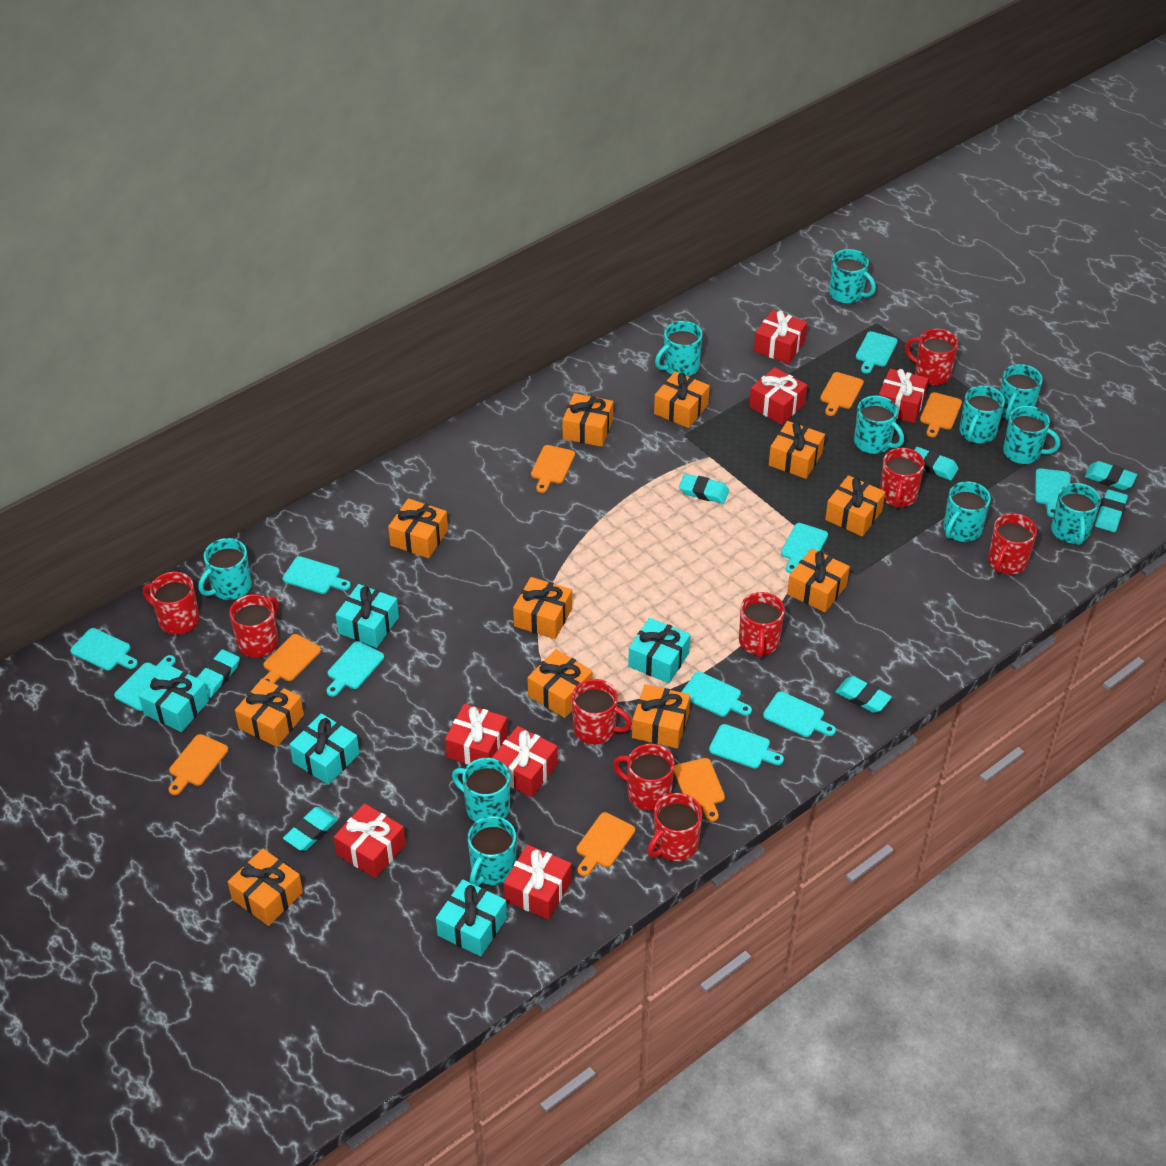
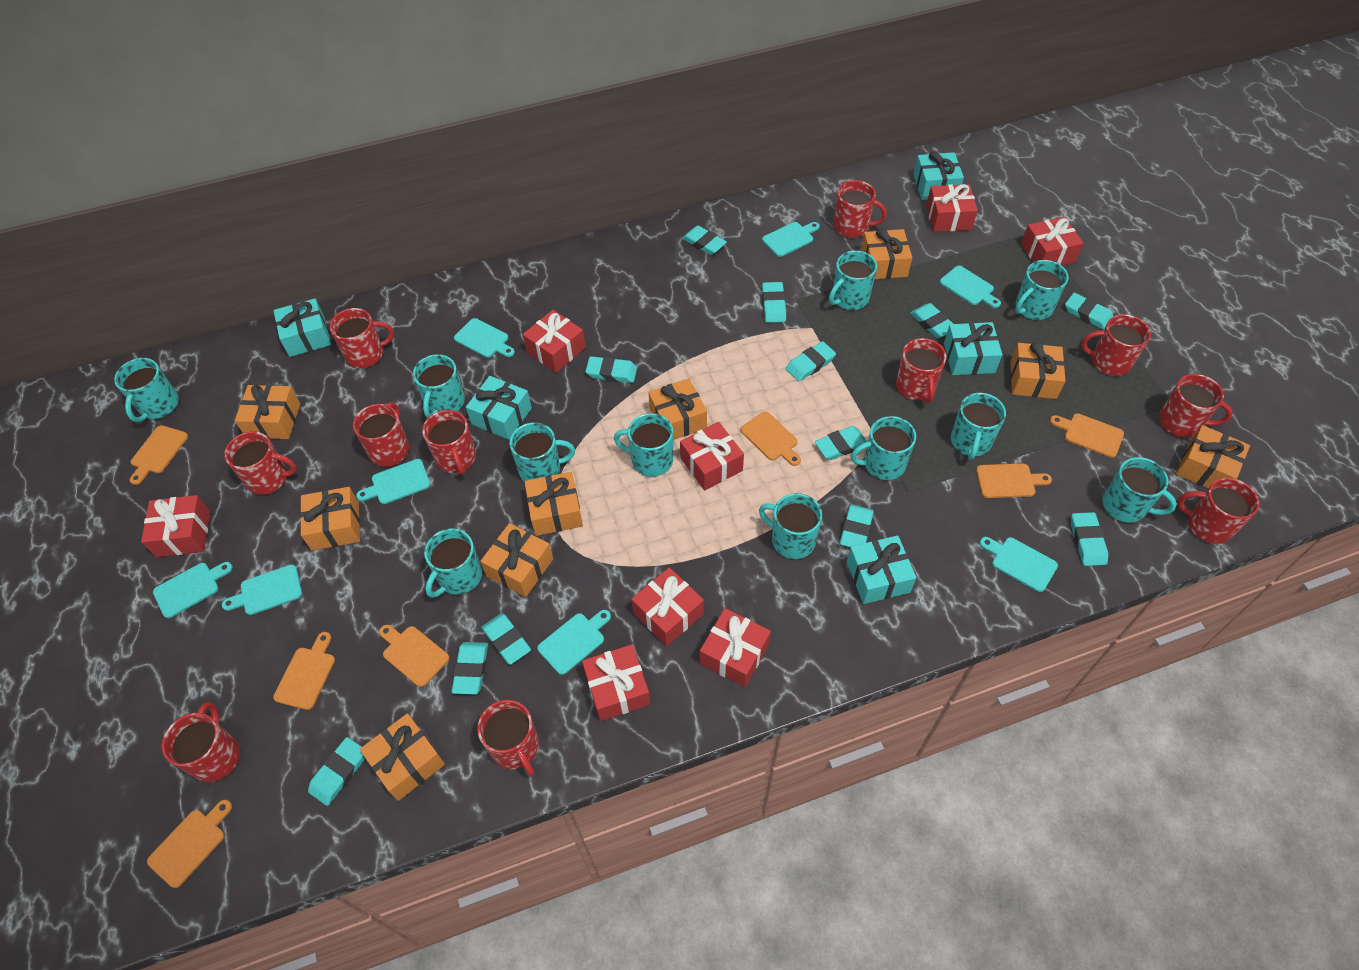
orange gift: 11 -> 9
red gift: 7 -> 8
red mug: 9 -> 11
turquoise cutting board: 10 -> 8
turquoise eraser: 7 -> 12

